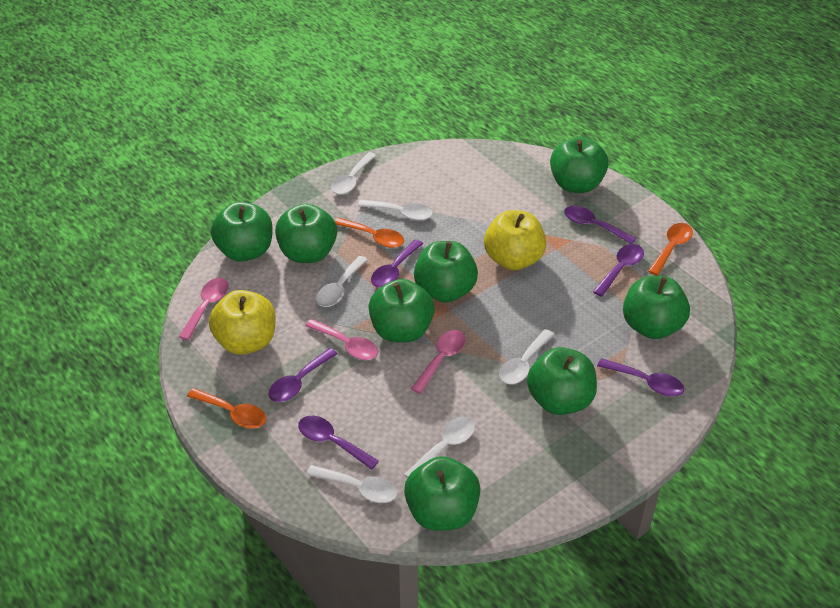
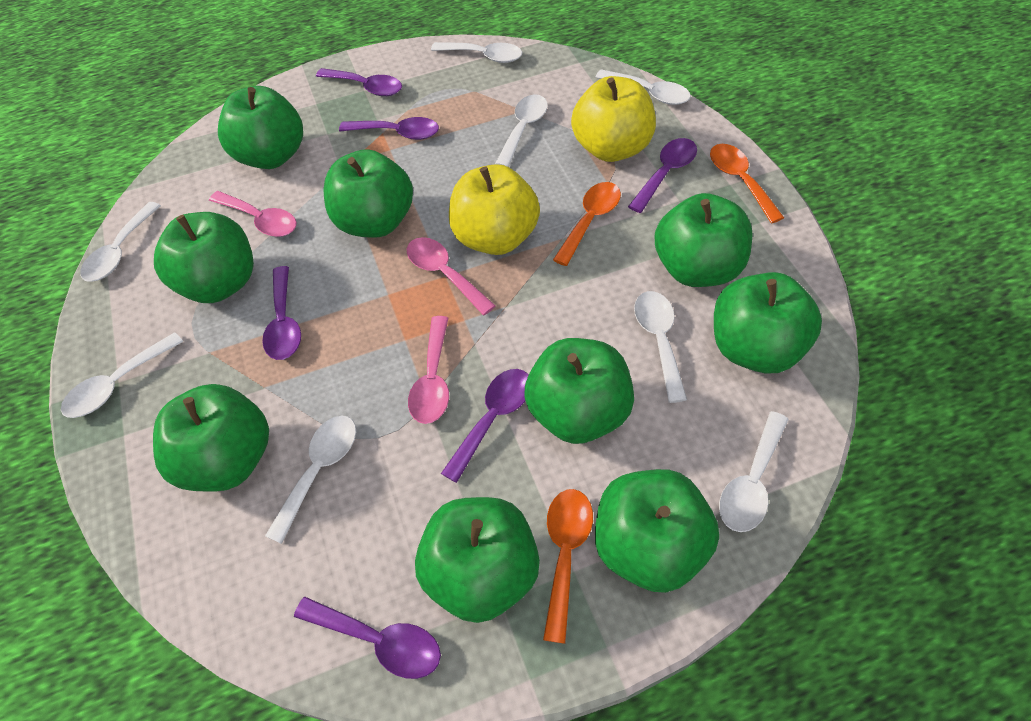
green apple: 8 -> 9
white spoon: 6 -> 8

